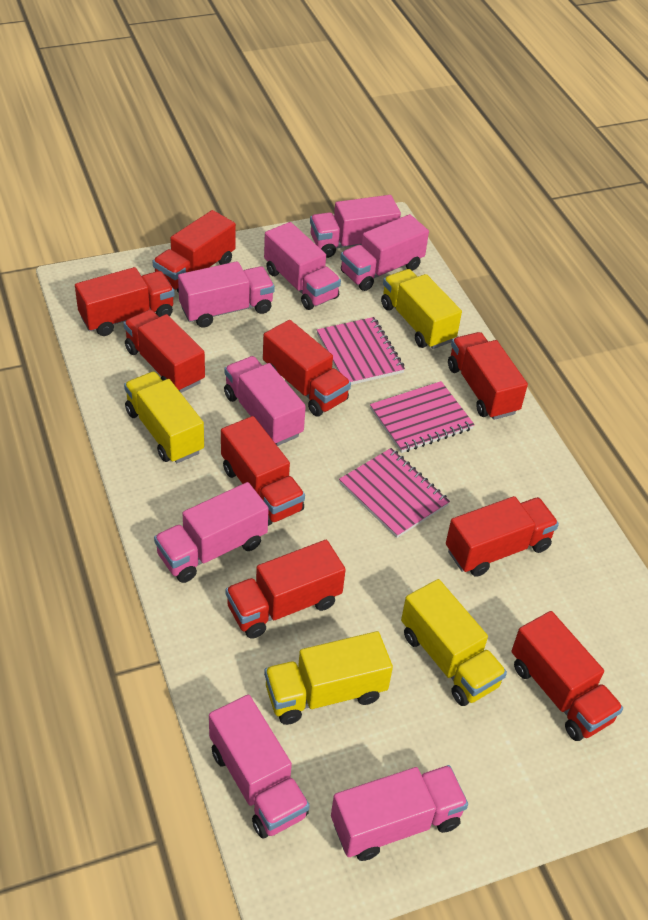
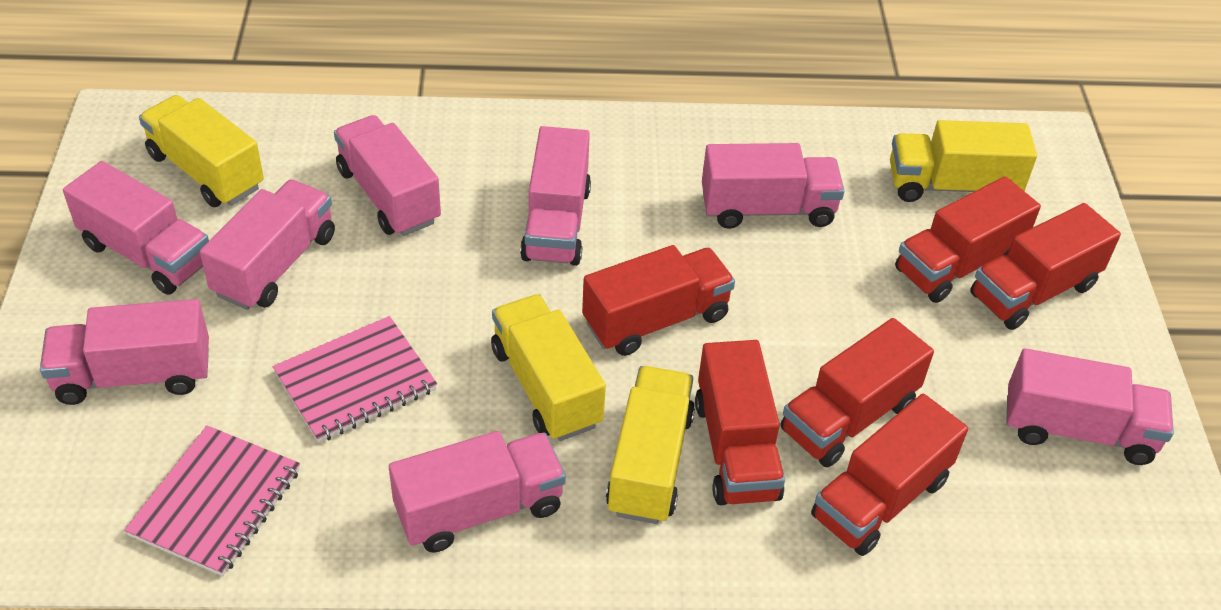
pink notebook: 3 -> 2
red truck: 9 -> 6

